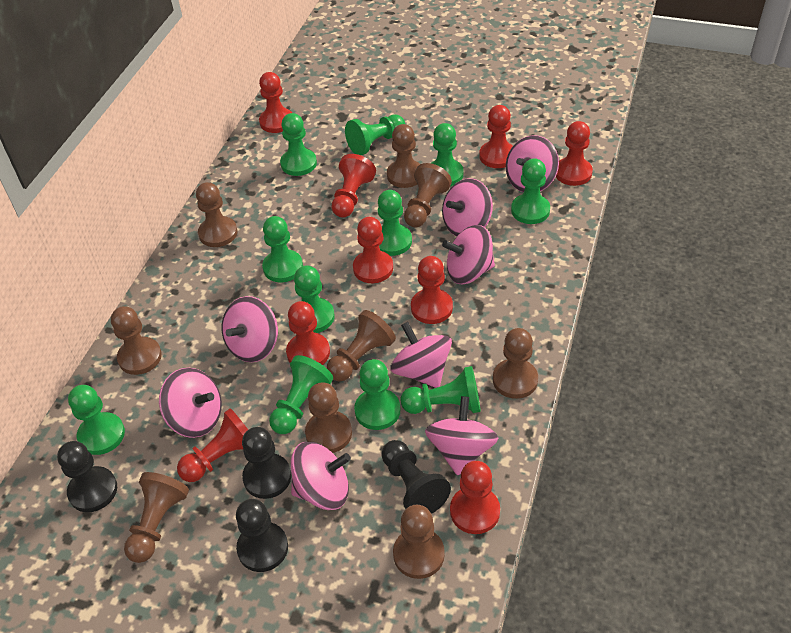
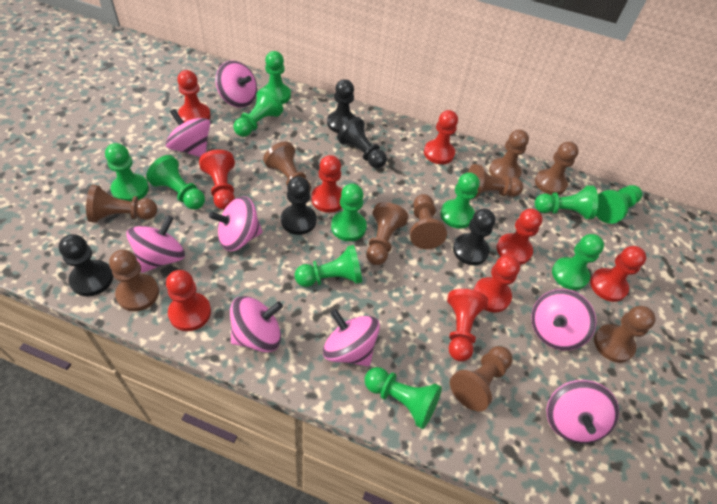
black pawn: 4 -> 5
brown pawn: 9 -> 10

